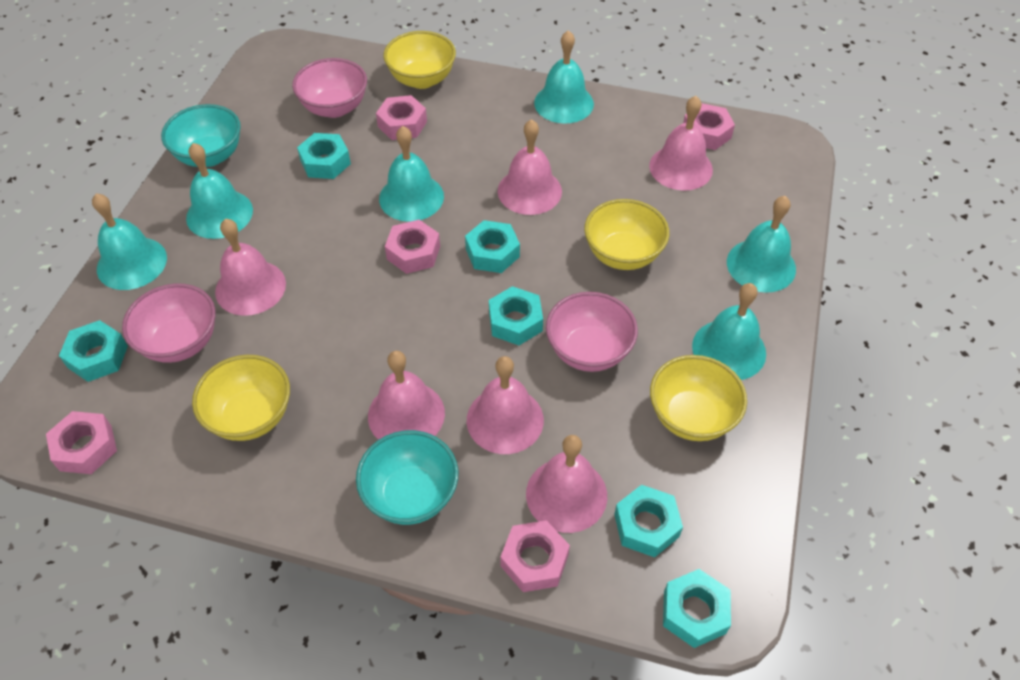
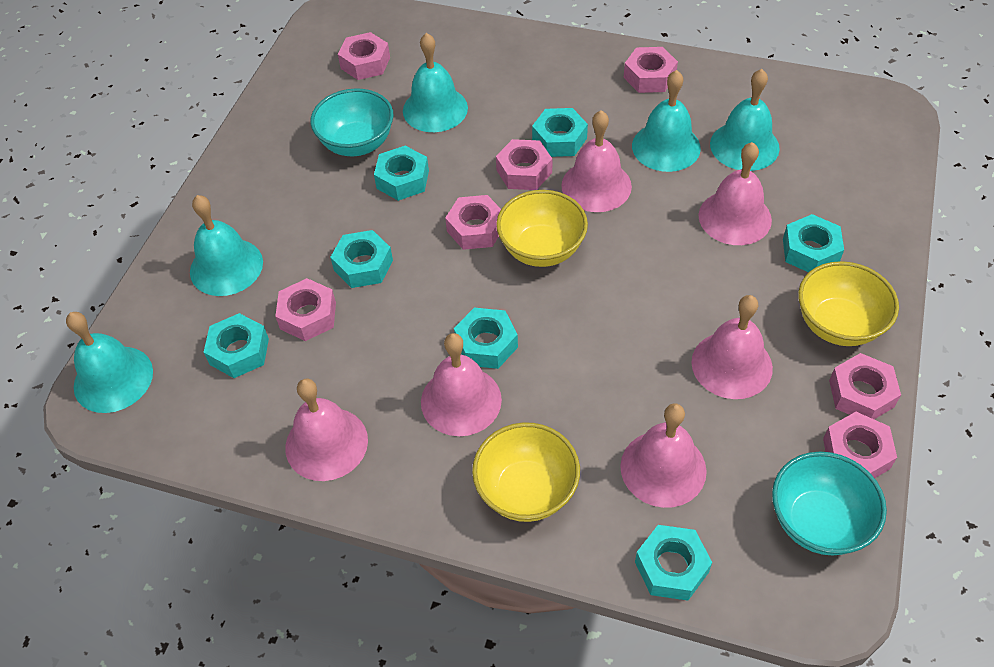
pink bowl: 3 -> 0
pink nut: 5 -> 7
turquoise bell: 6 -> 5
turquoise nut: 6 -> 7
yellow bowl: 4 -> 3

